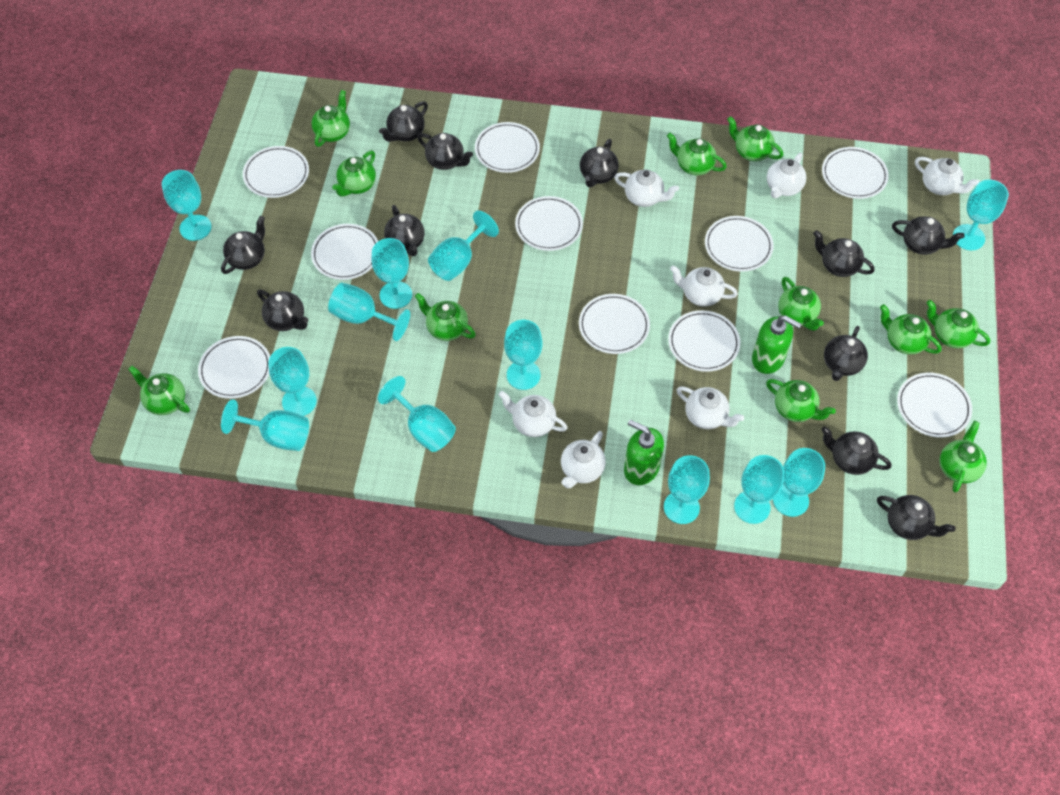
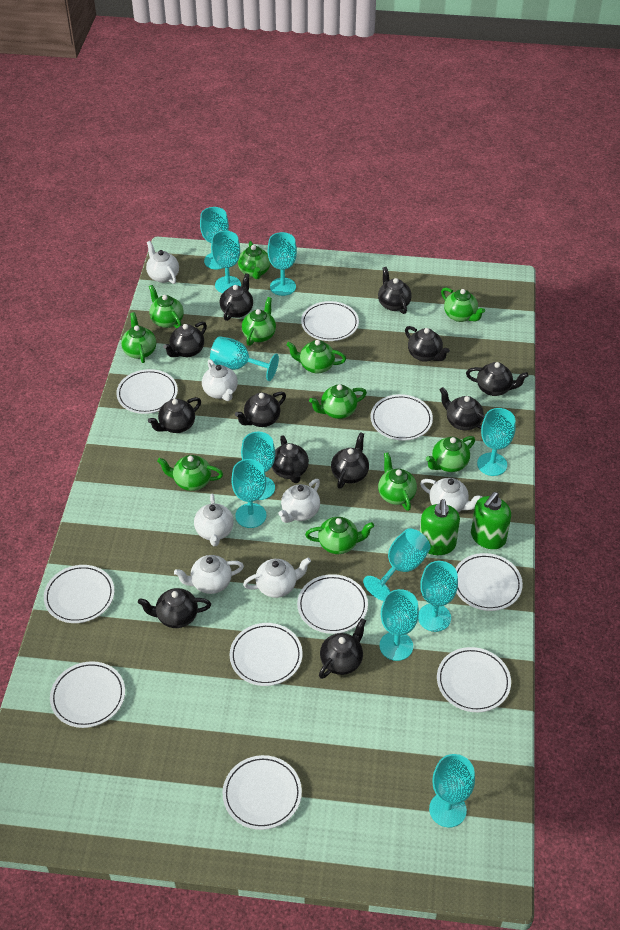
black teapot: 11 -> 12
turquoise goblet: 12 -> 11

